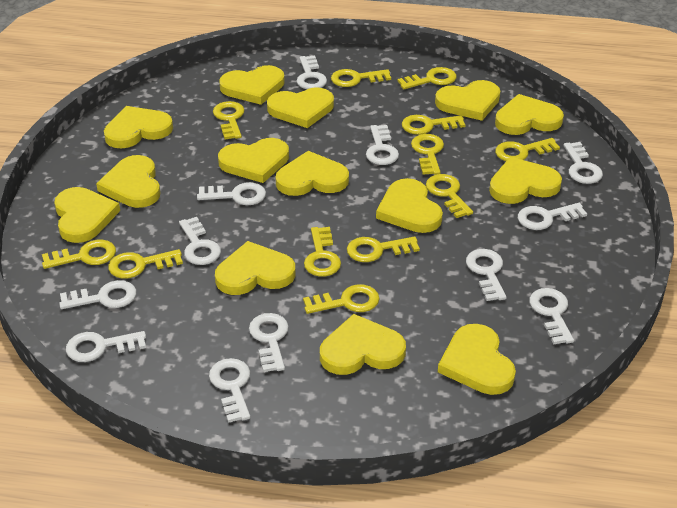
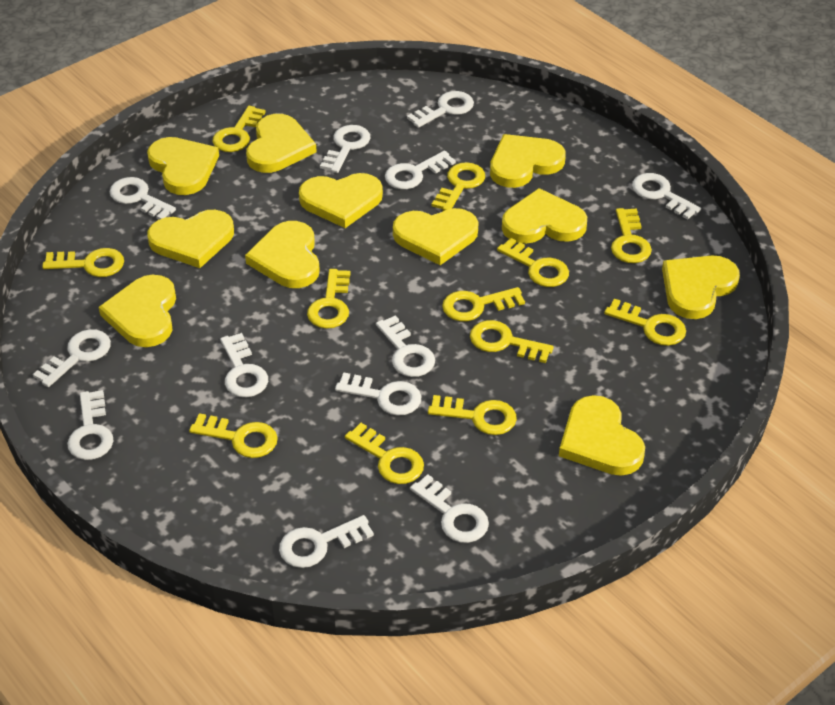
yellow heart: 14 -> 11

